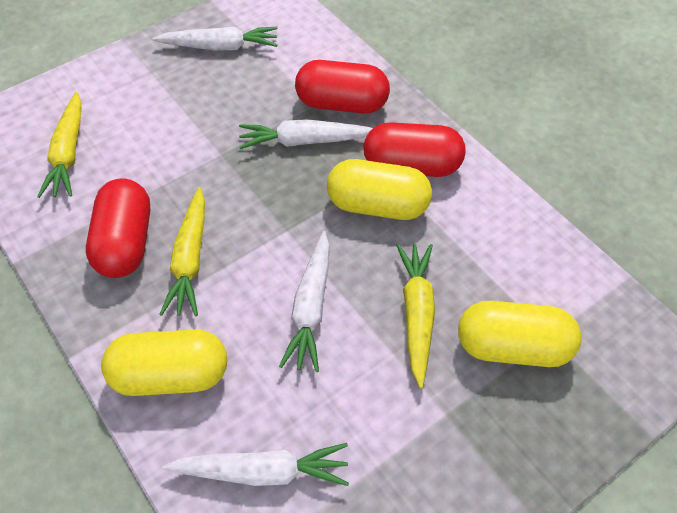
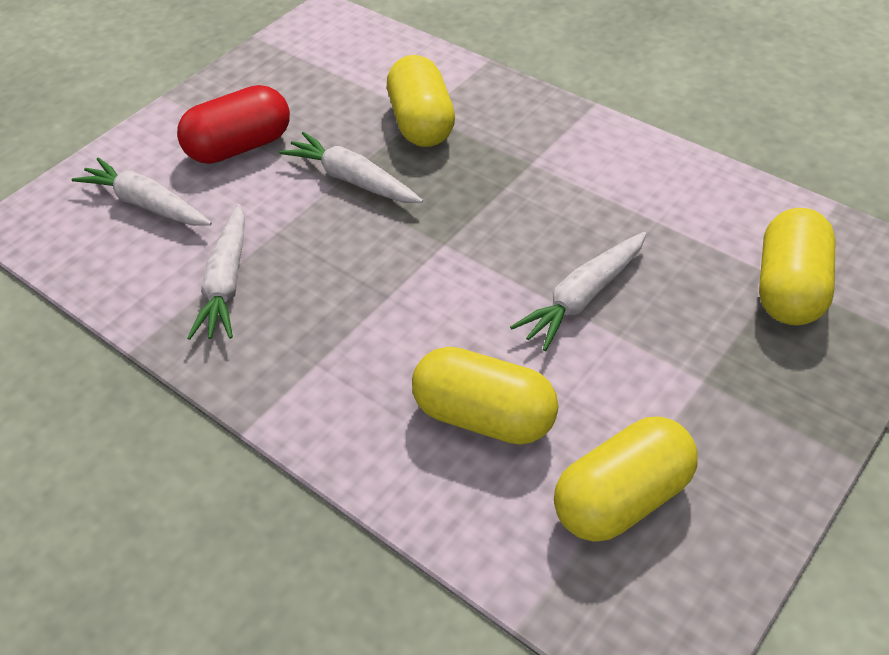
red capsule: 3 -> 1
yellow capsule: 3 -> 4
yellow carrot: 3 -> 0

